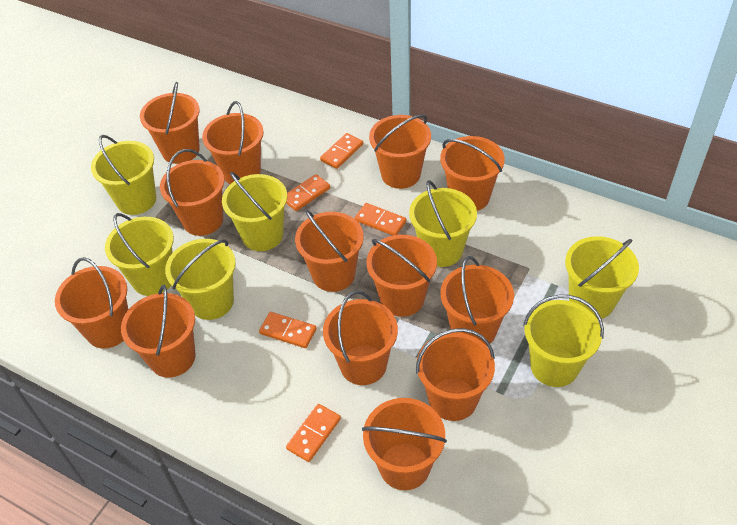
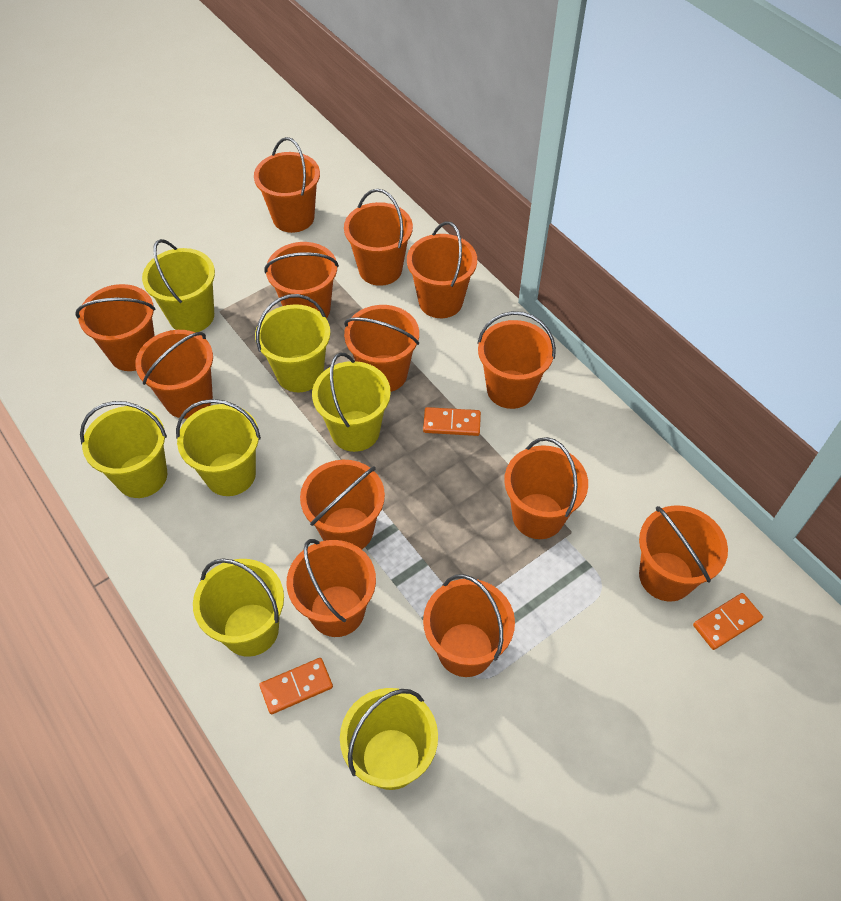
orange domino: 5 -> 3

